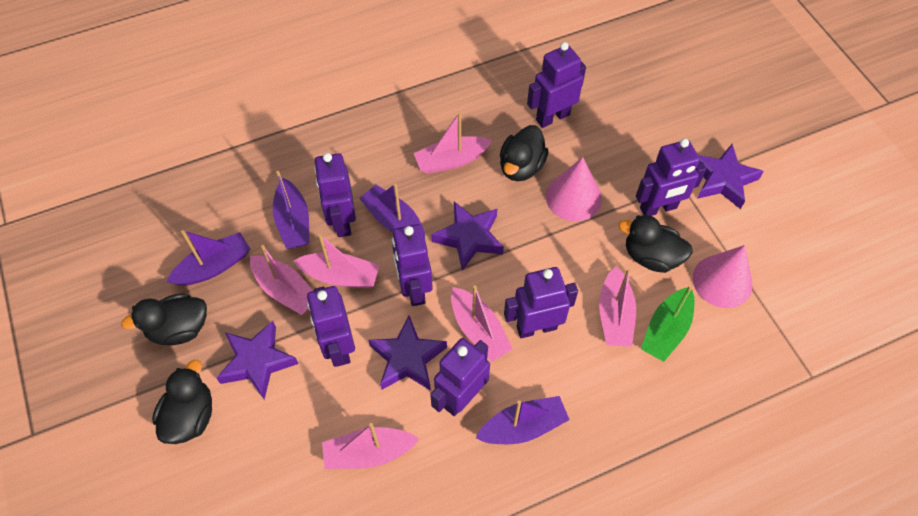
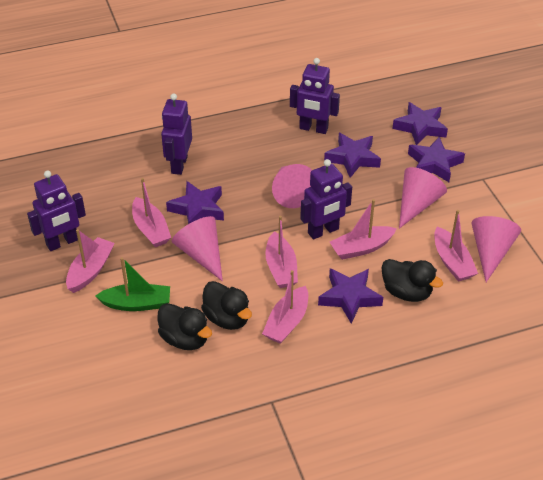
black duck: 4 -> 3
pink cone: 2 -> 4
purple boat: 4 -> 0
purple robot: 7 -> 4
purple star: 4 -> 5

